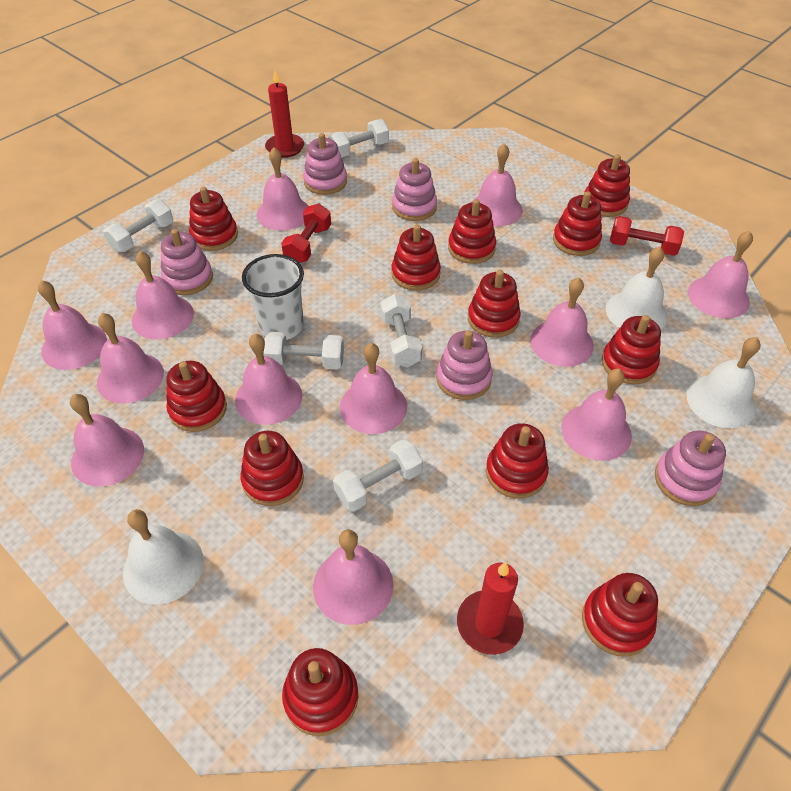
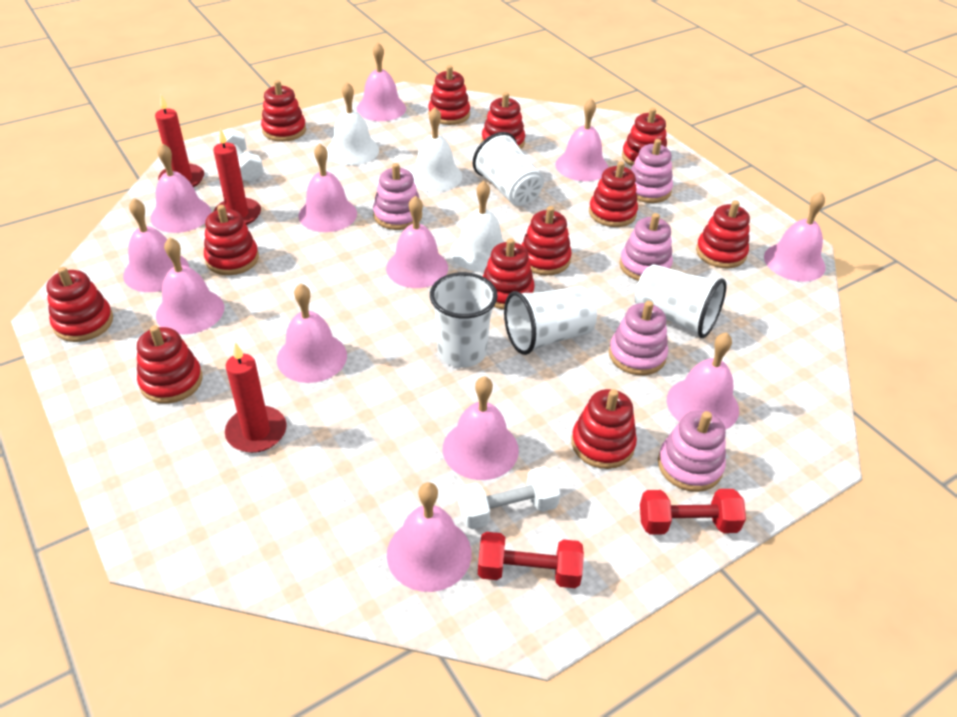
red candle: 2 -> 3
white cup: 1 -> 4
white dumbbell: 5 -> 2

